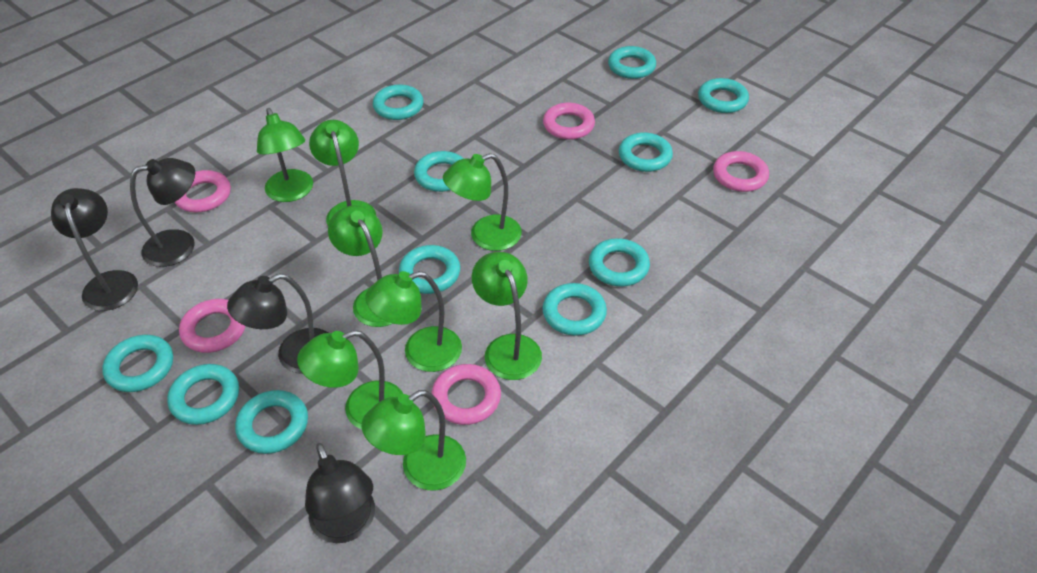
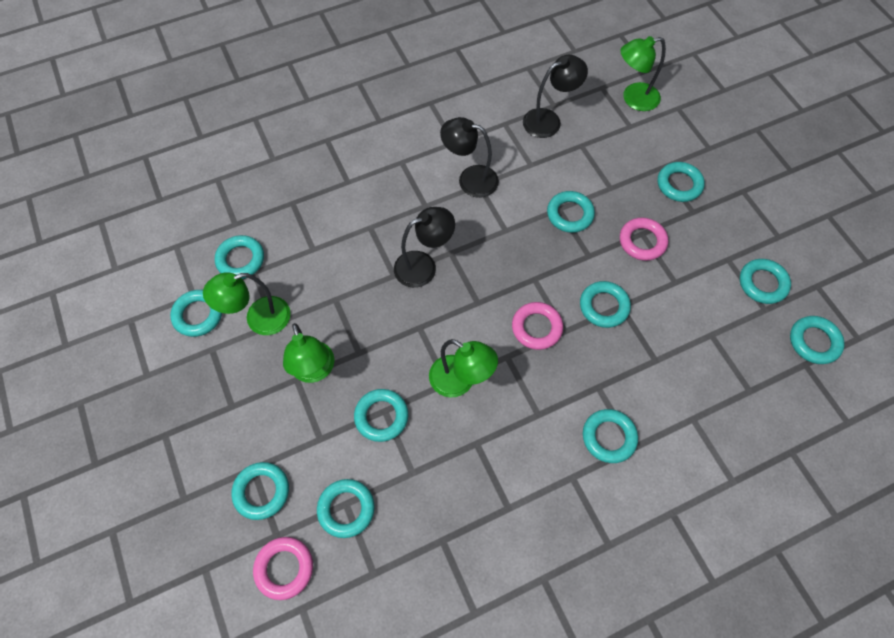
black lamp: 4 -> 3
green lamp: 8 -> 4
pink ring: 5 -> 3

